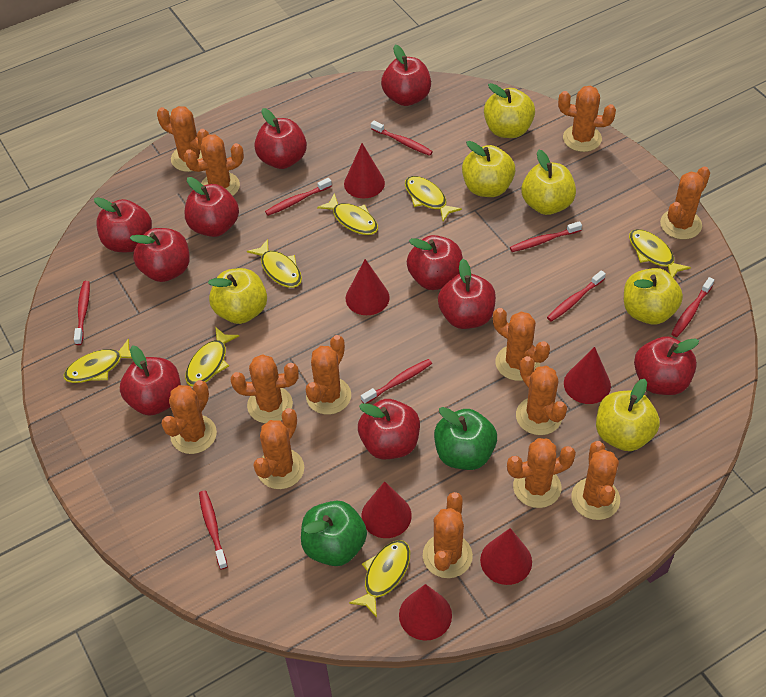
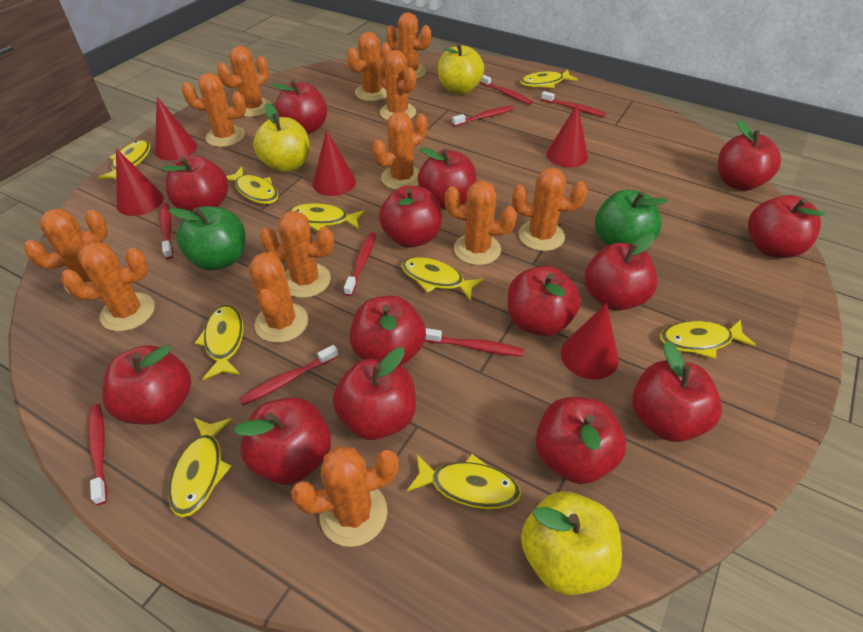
red apple: 10 -> 14
red cone: 6 -> 5
yellow apple: 6 -> 3
yellow fish: 7 -> 9

